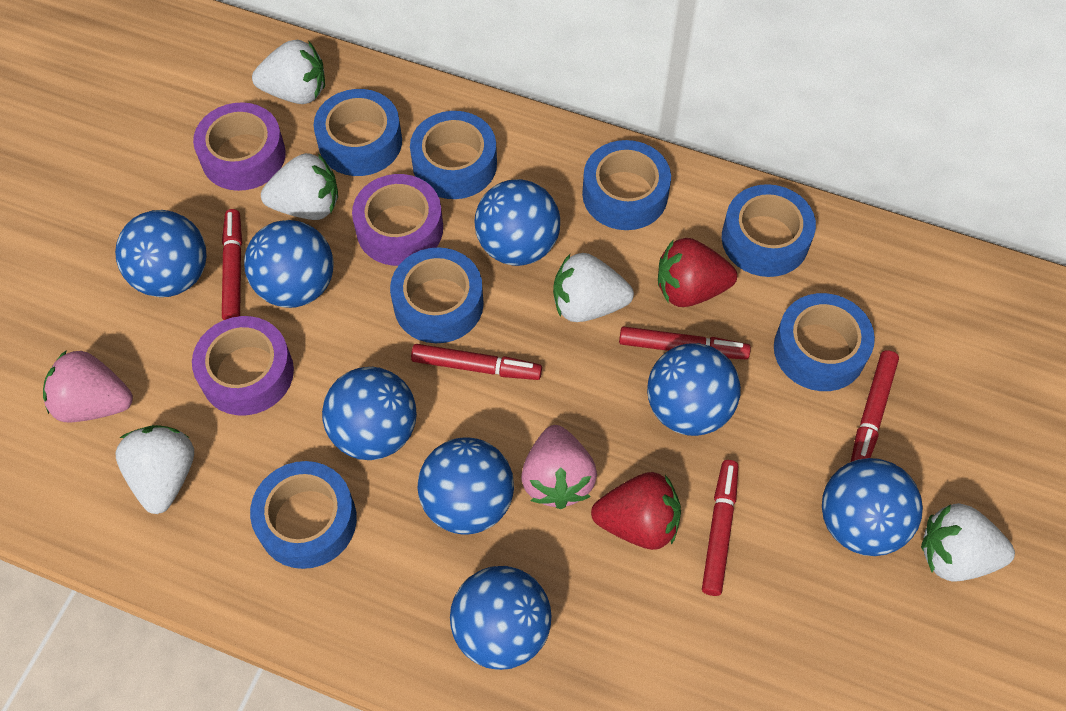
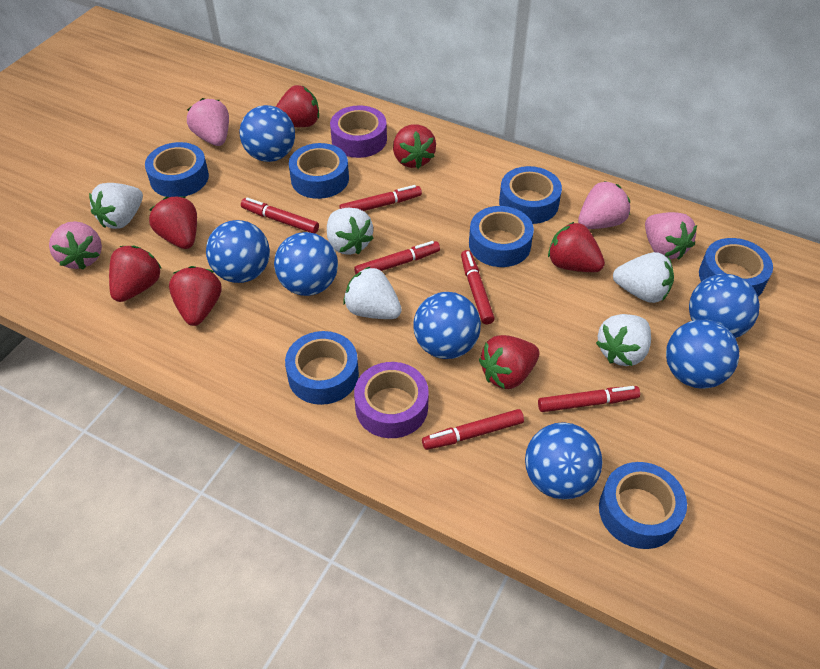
blue ball: 8 -> 7
pink strawberry: 2 -> 4
purple tape: 3 -> 2
red marker: 5 -> 6
red strawberry: 2 -> 7

